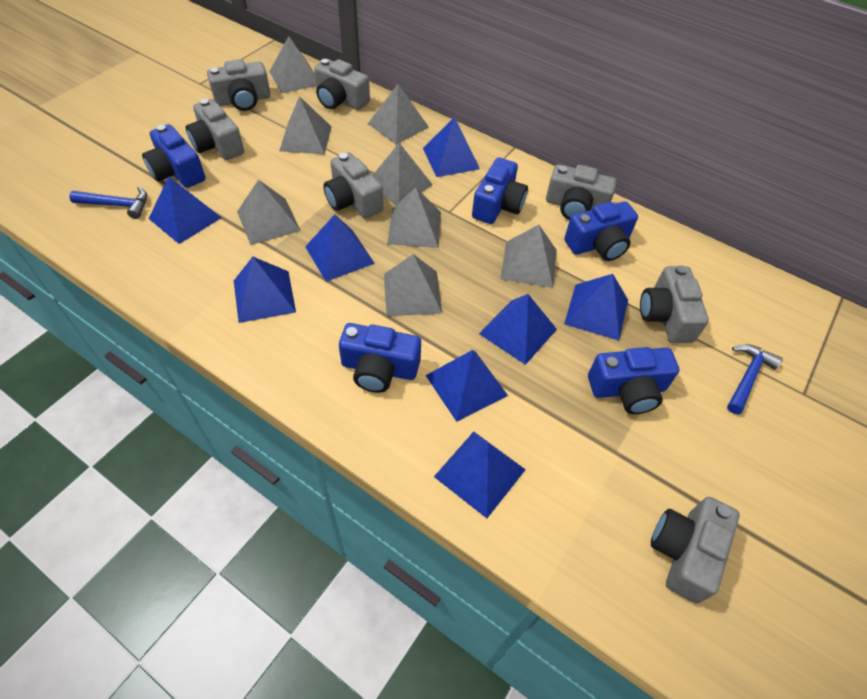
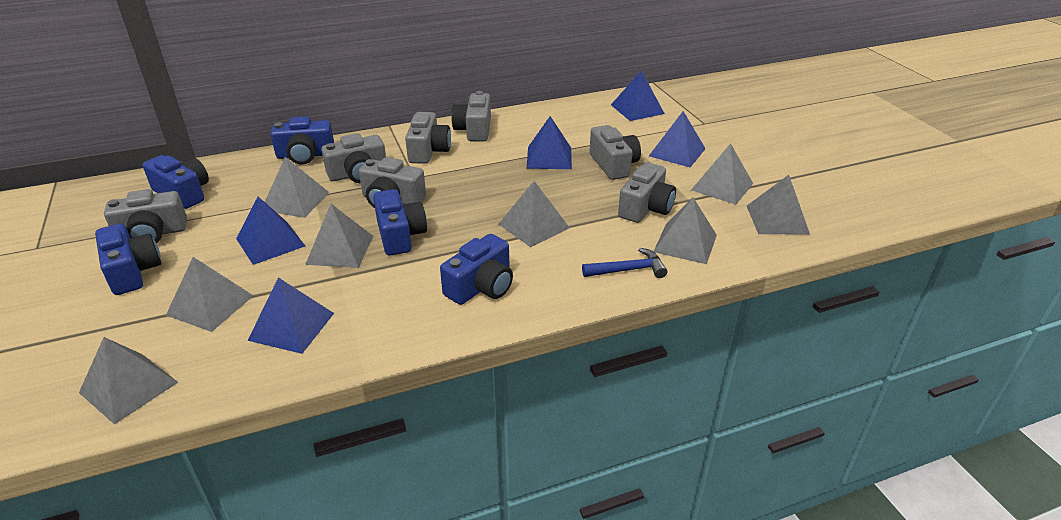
blue hammer: 2 -> 1
blue pyramid: 8 -> 5

